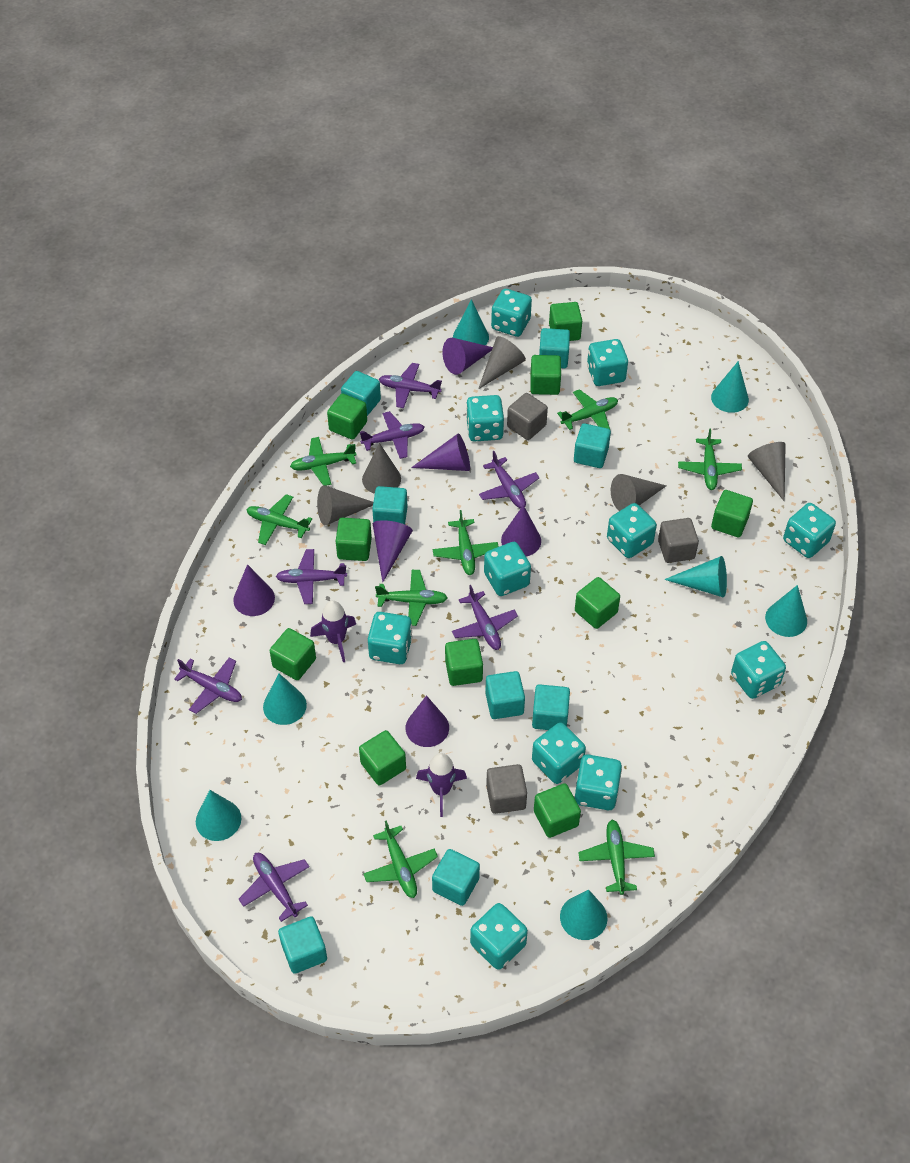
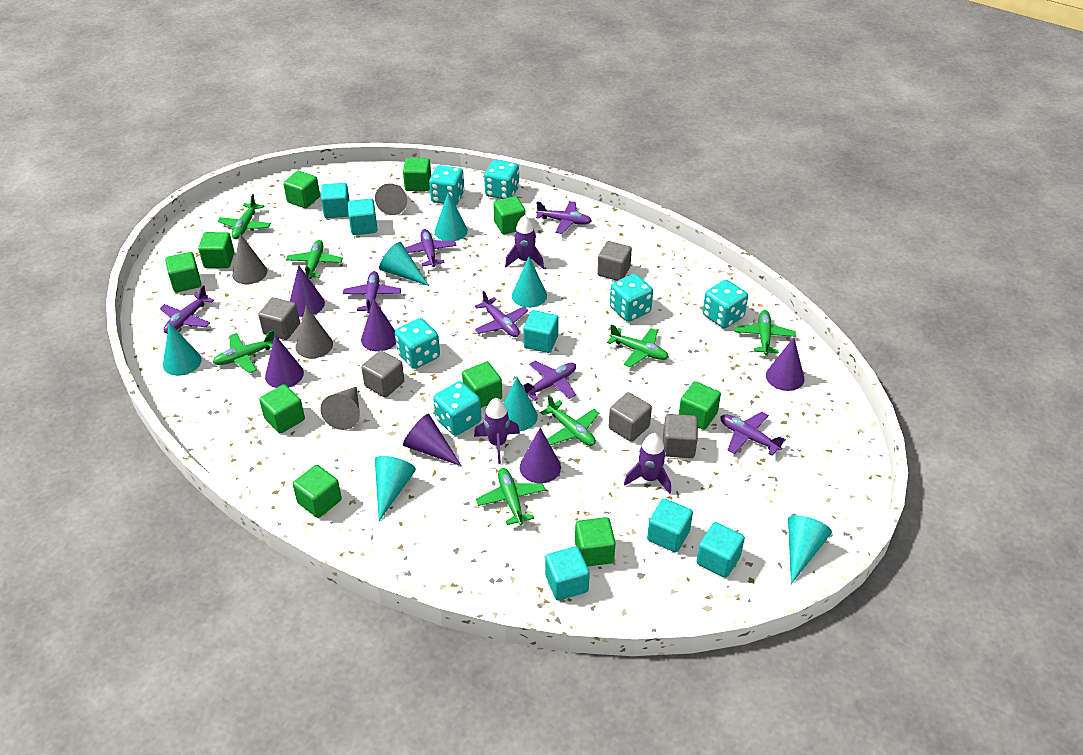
green plane: 8 -> 7
grey cone: 5 -> 4
grey cube: 3 -> 5
purple rocket: 2 -> 3
turquoise cube: 8 -> 6
turquoise dice: 11 -> 6

